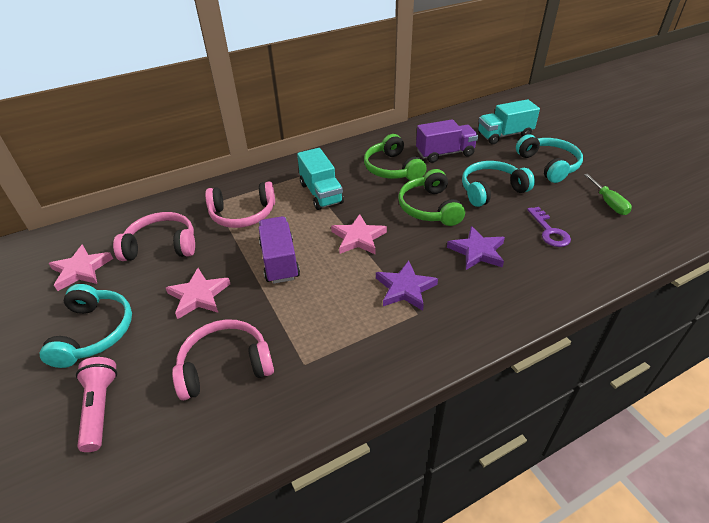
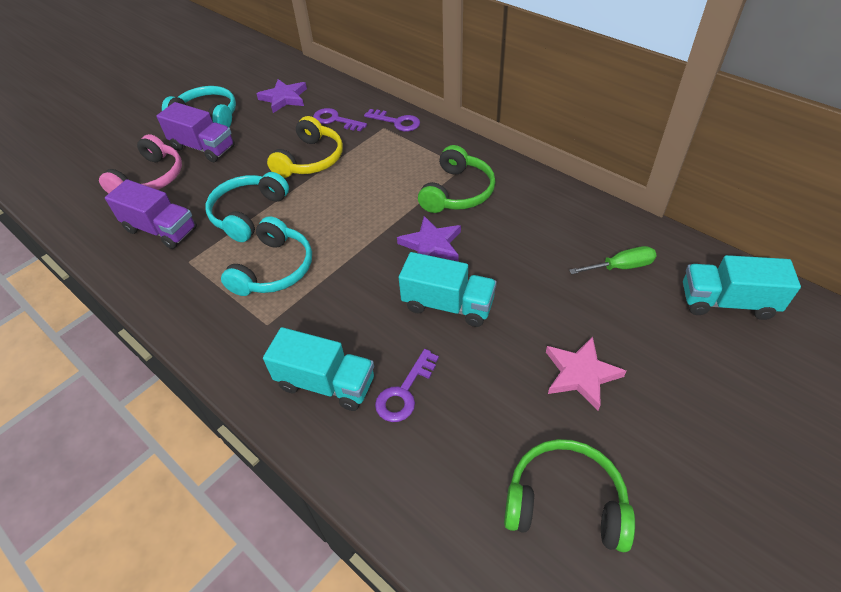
pink flashlight: 1 -> 0
pink headphones: 3 -> 1
pink star: 3 -> 1
purple key: 1 -> 3
turquoise truck: 2 -> 3
yellow headphones: 0 -> 1

